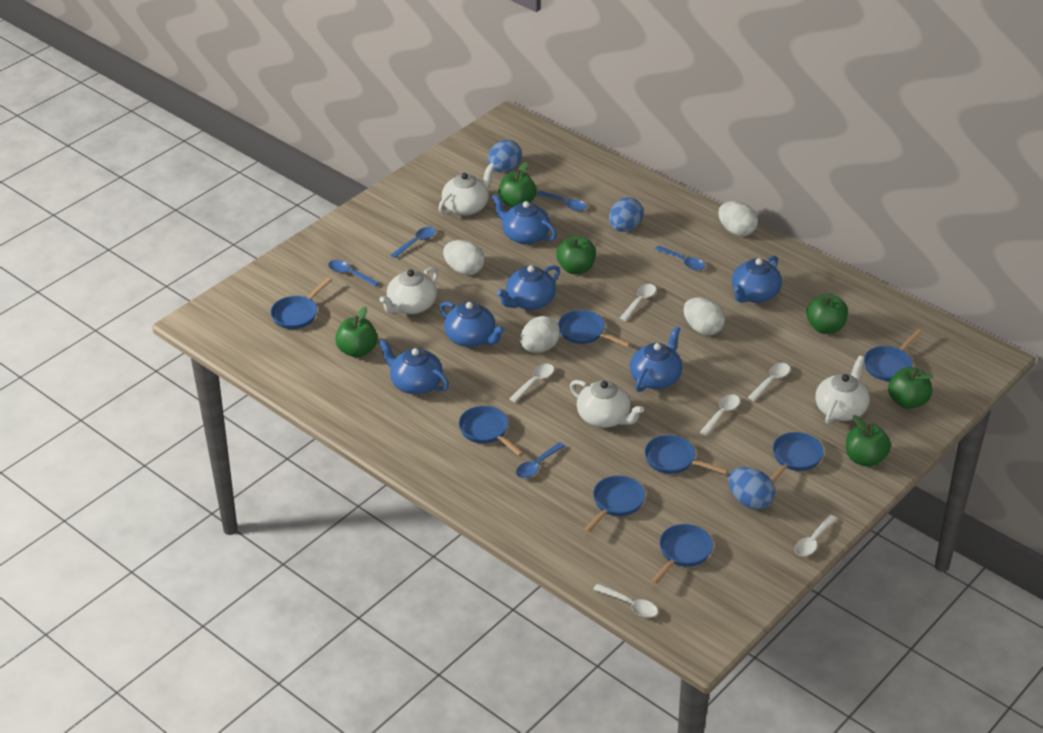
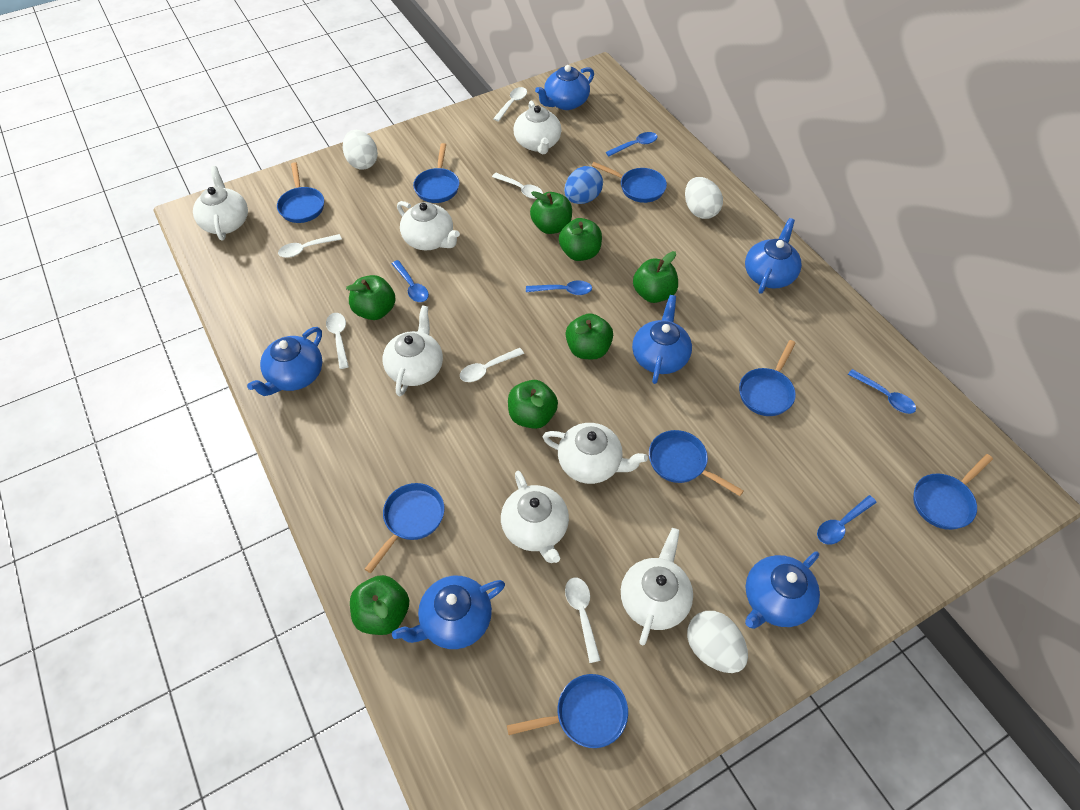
blue egg: 3 -> 1
green apple: 6 -> 7
white egg: 4 -> 3
white teapot: 4 -> 7

